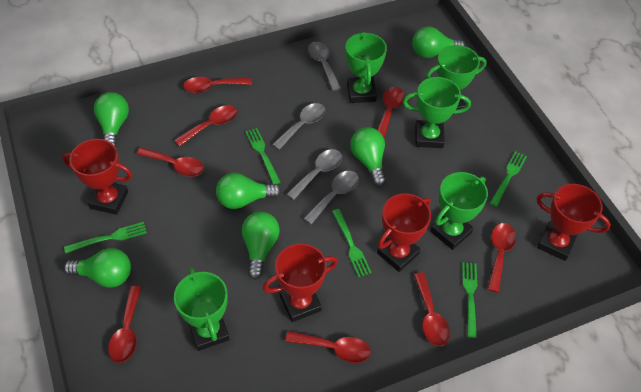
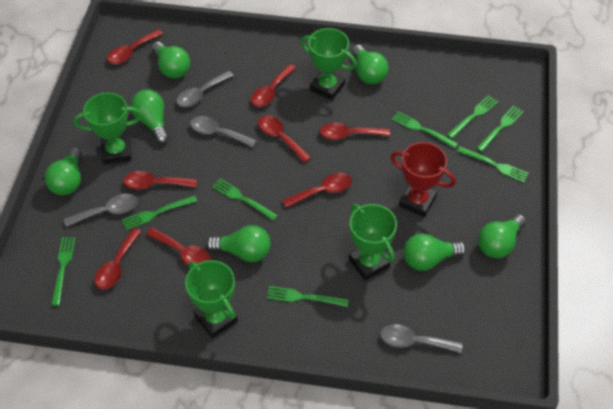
green fork: 5 -> 8
green light bulb: 6 -> 7
green trophy: 5 -> 4
red trophy: 4 -> 1

